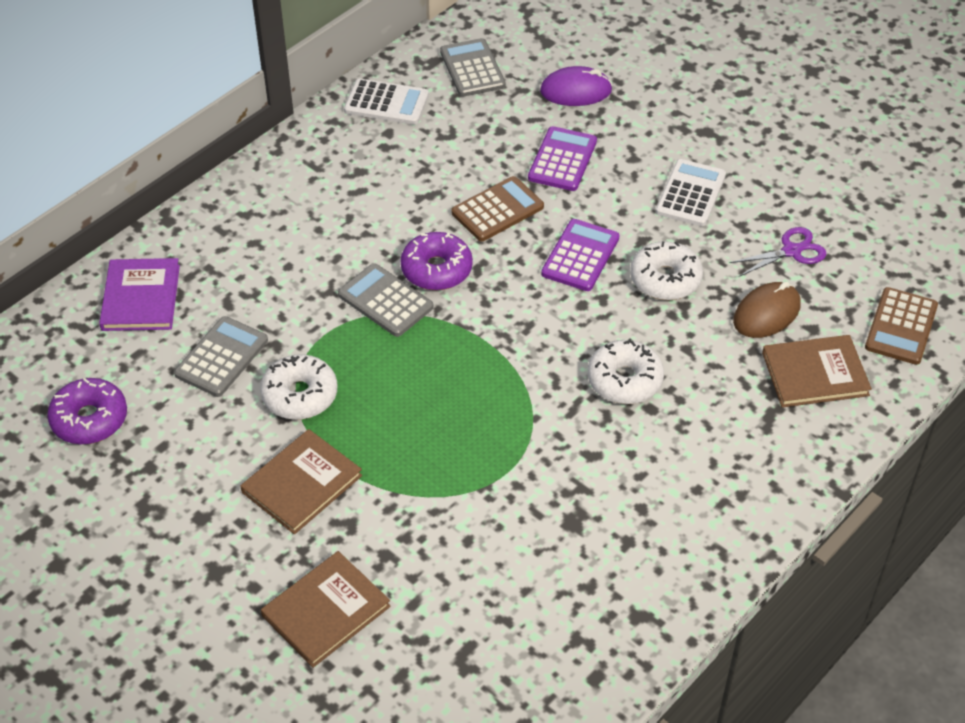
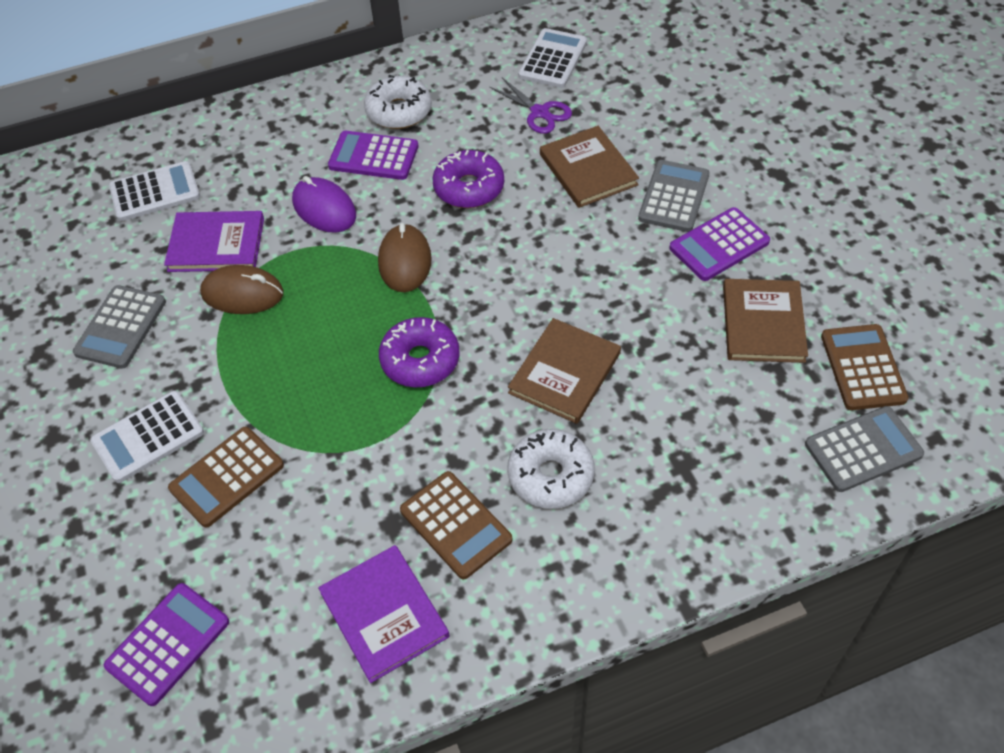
brown calculator: 2 -> 3
brown mouse: 1 -> 2
purple book: 1 -> 2
purple calculator: 2 -> 3
white calculator: 2 -> 3
white donut: 3 -> 2

